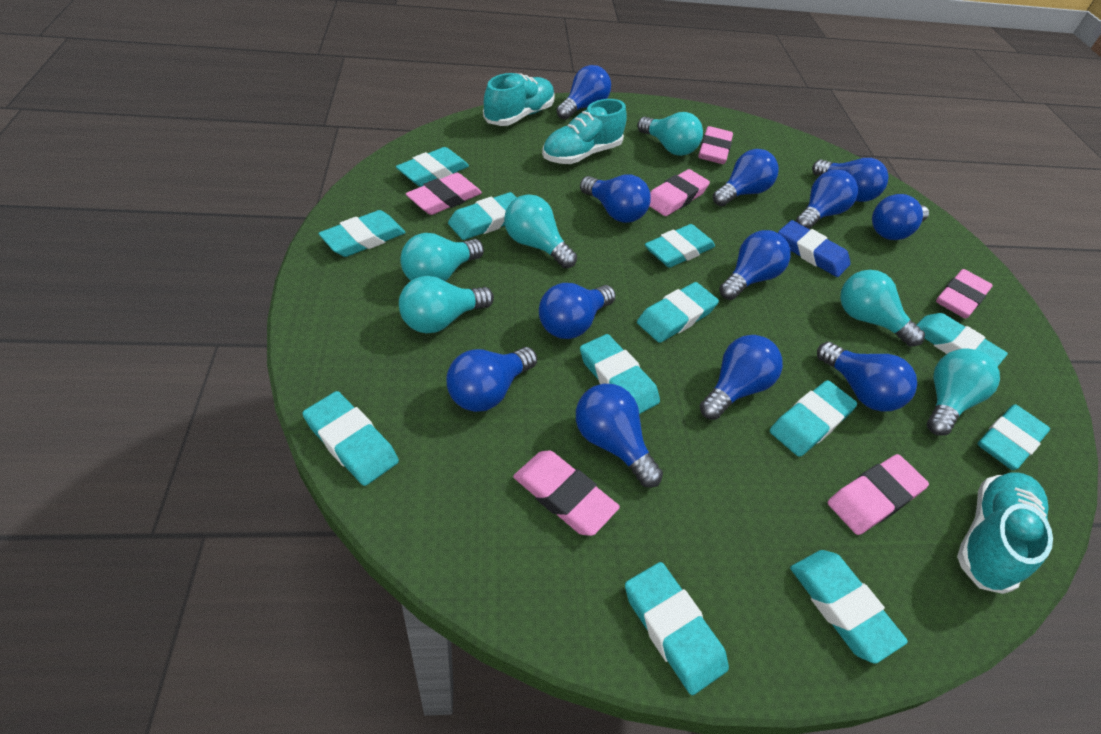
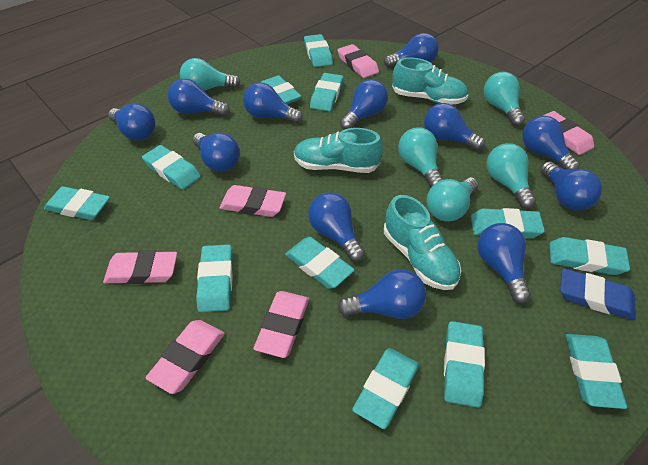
turquoise light bulb: 6 -> 5

